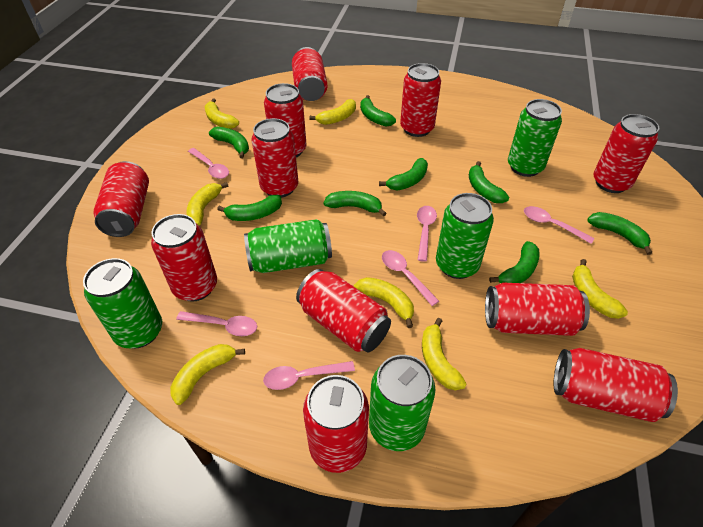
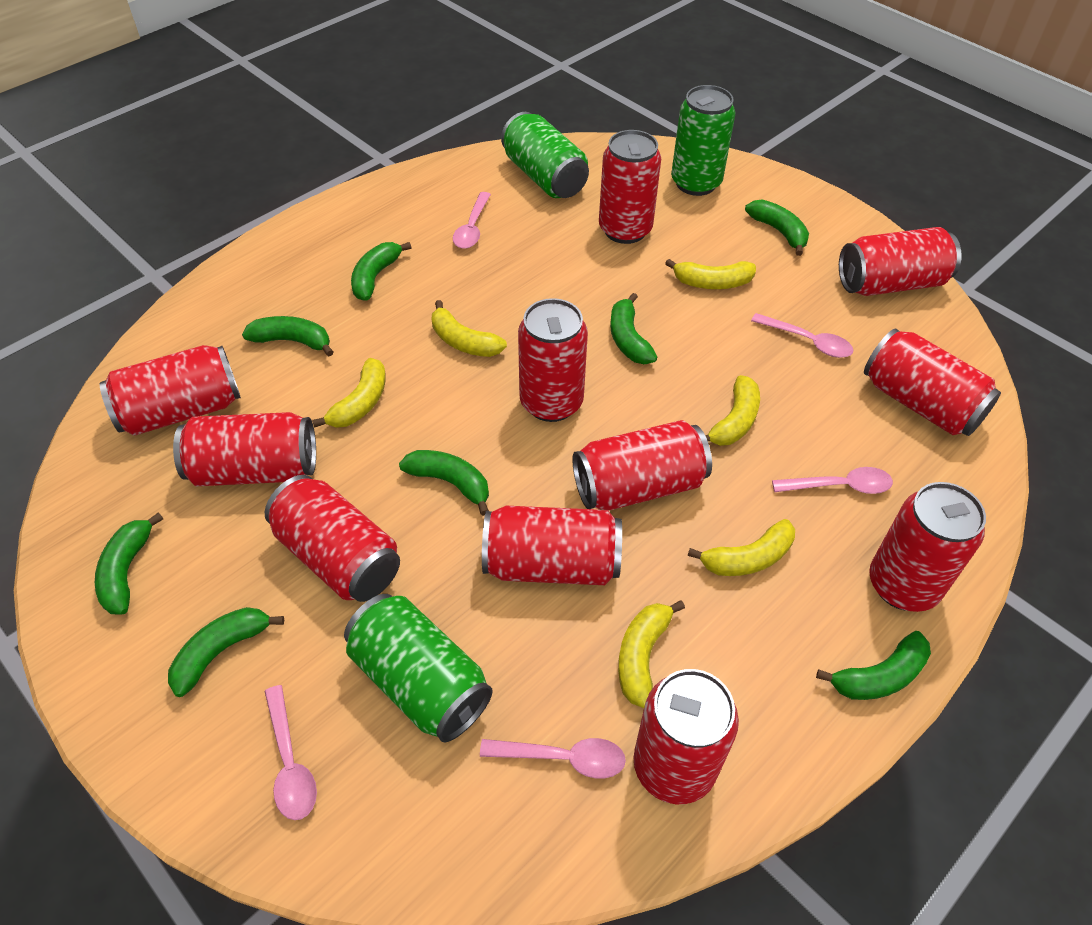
green can: 5 -> 3
pink spoon: 6 -> 5
yellow banana: 7 -> 6

